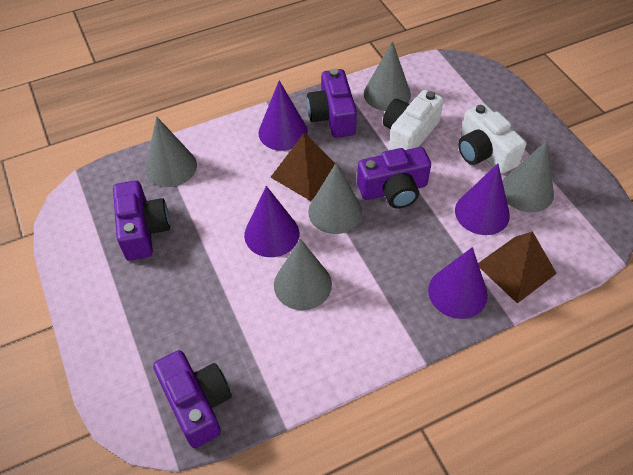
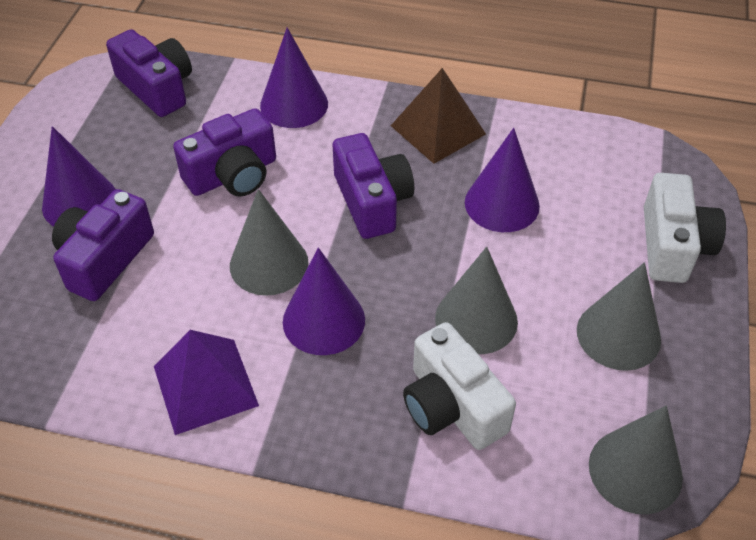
brown pyramid: 2 -> 1
grey cone: 5 -> 4
purple pyramid: 0 -> 1

